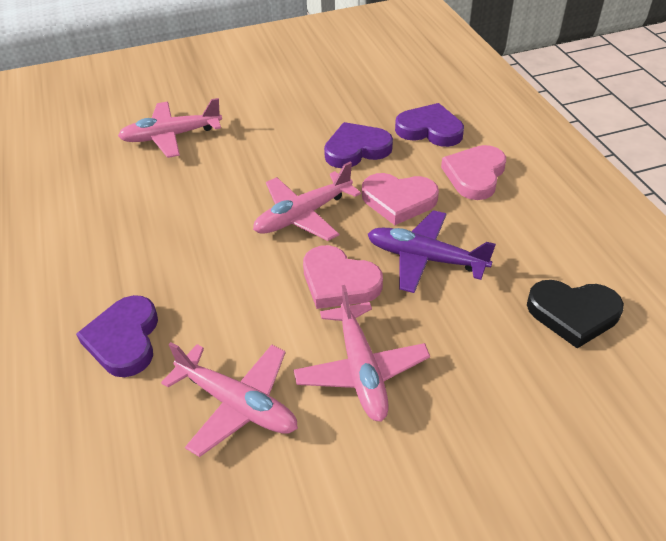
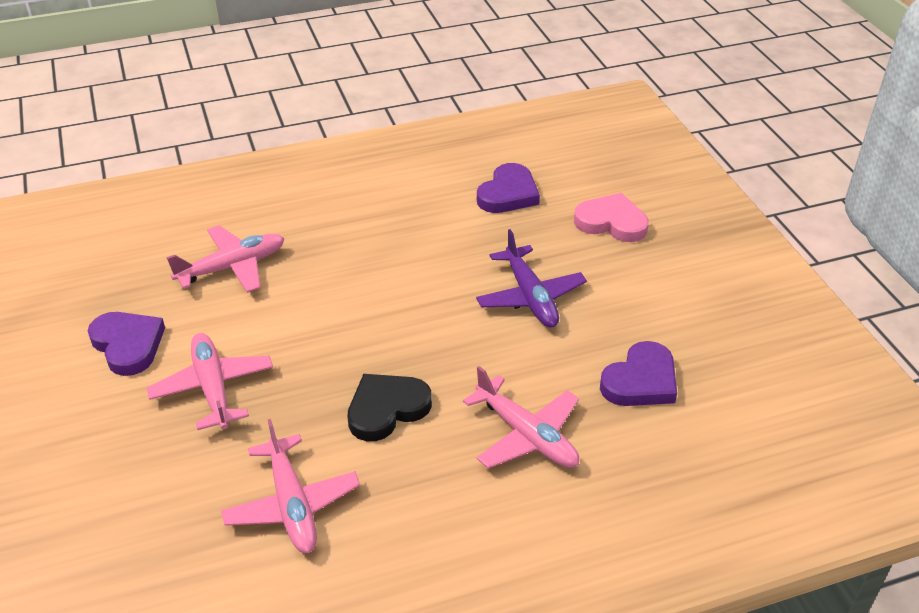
pink heart: 3 -> 1

